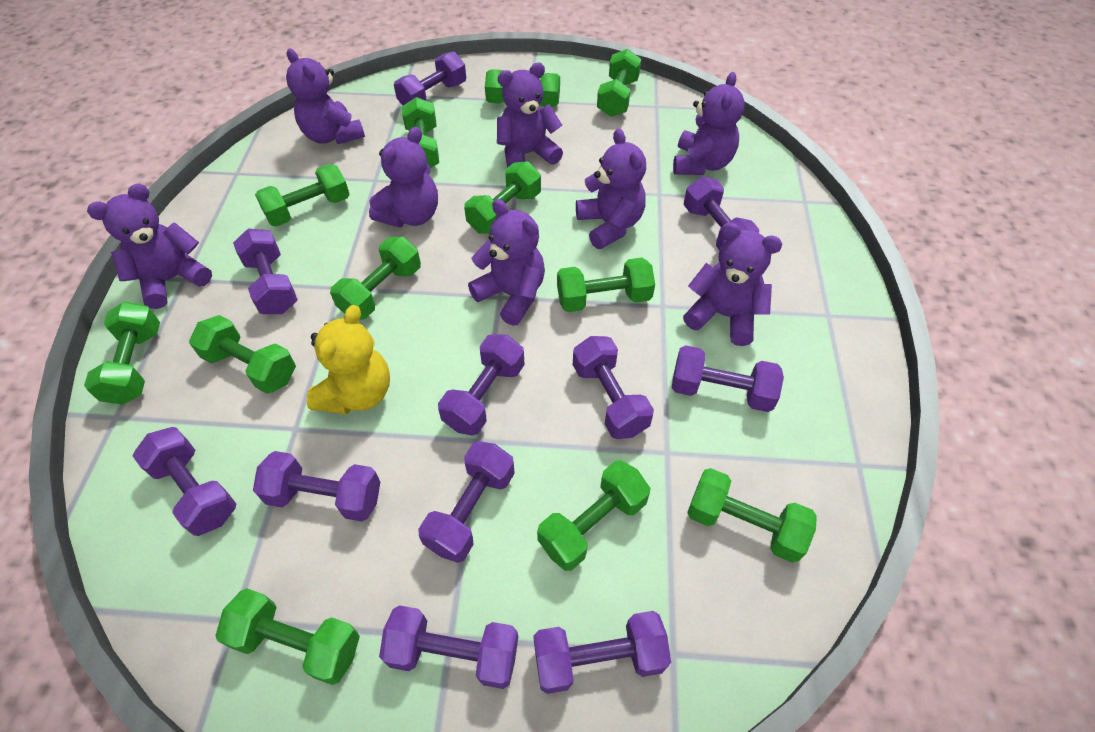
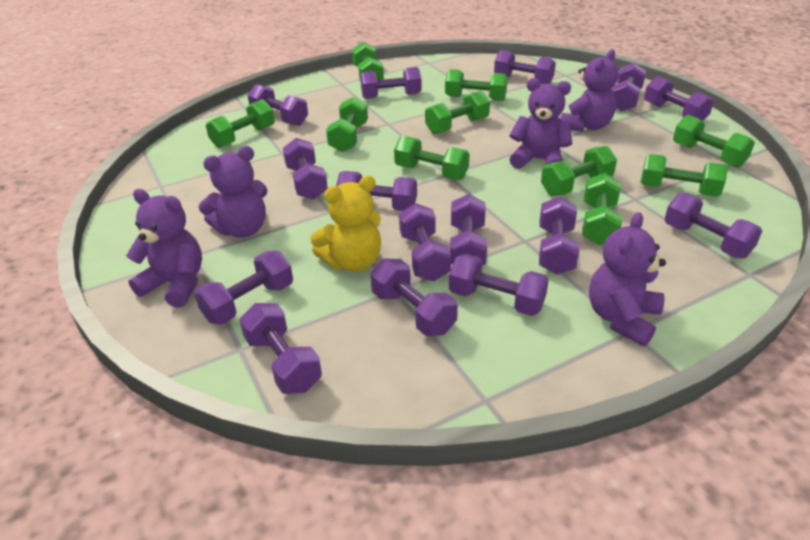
green dumbbell: 12 -> 10
purple dumbbell: 11 -> 15
purple teddy bear: 8 -> 5

